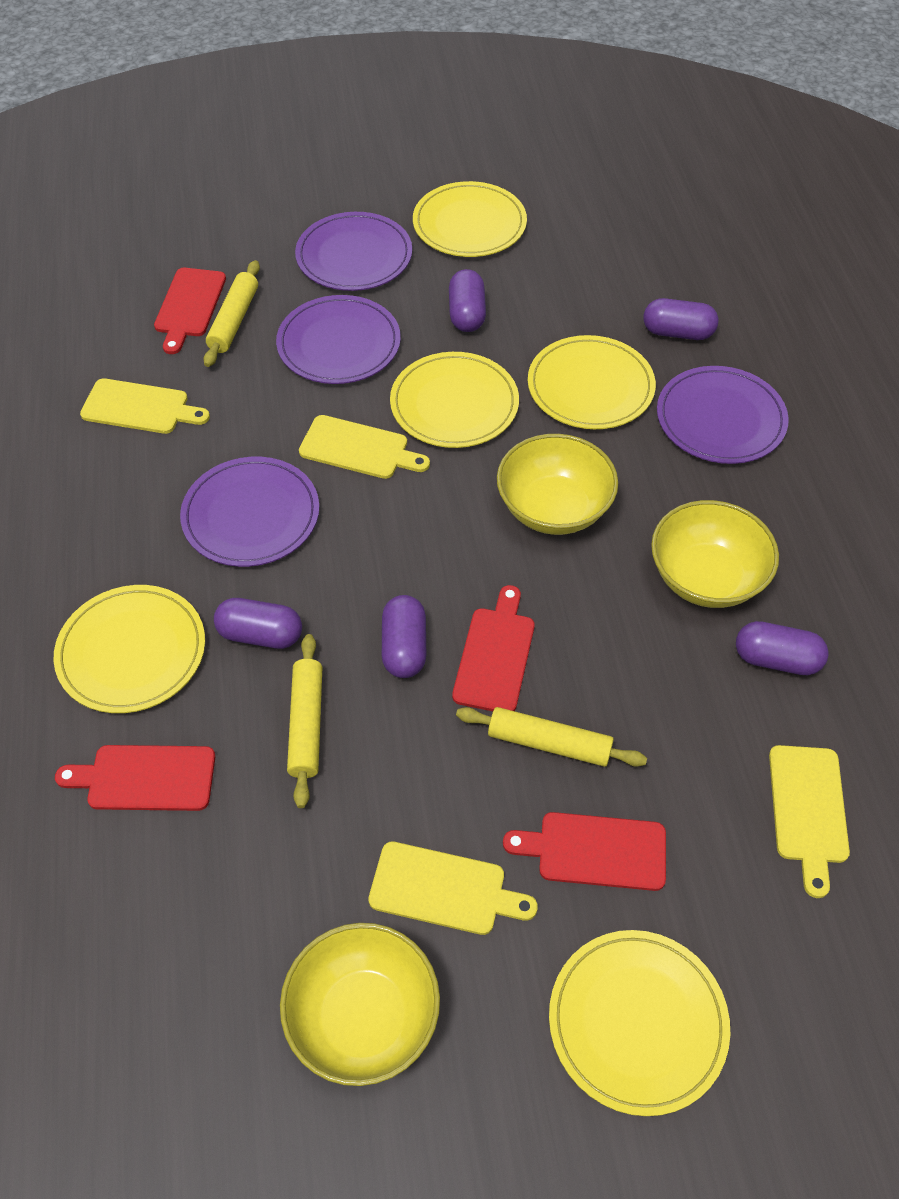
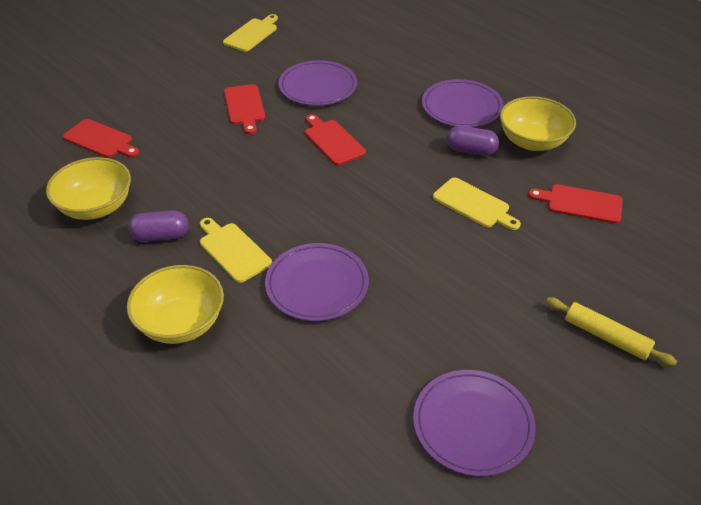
purple capsule: 5 -> 2
yellow cutting board: 4 -> 3
yellow plate: 5 -> 0
yellow rolling pin: 3 -> 1

